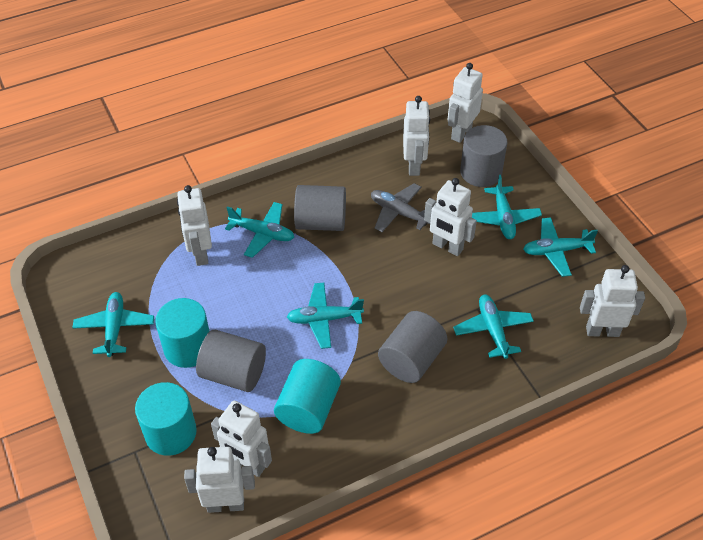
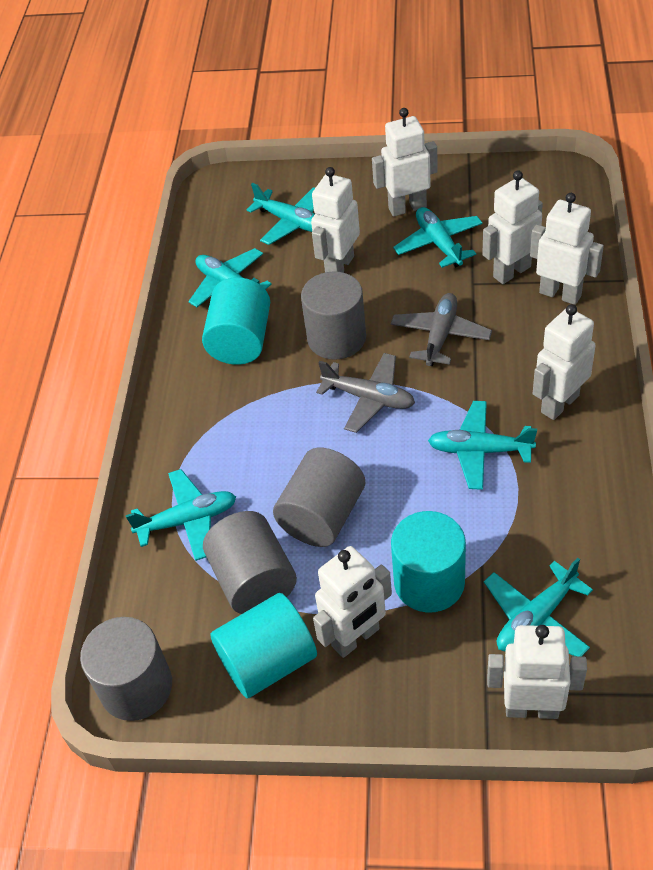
grey plane: 1 -> 2

